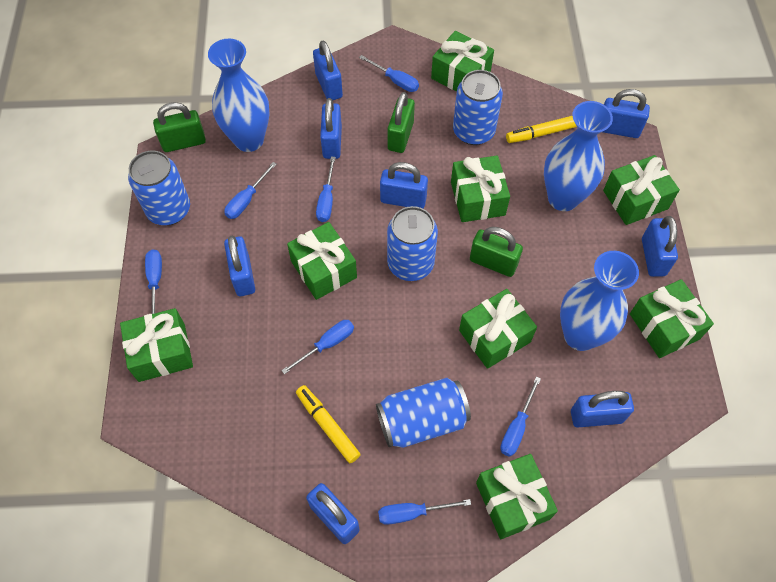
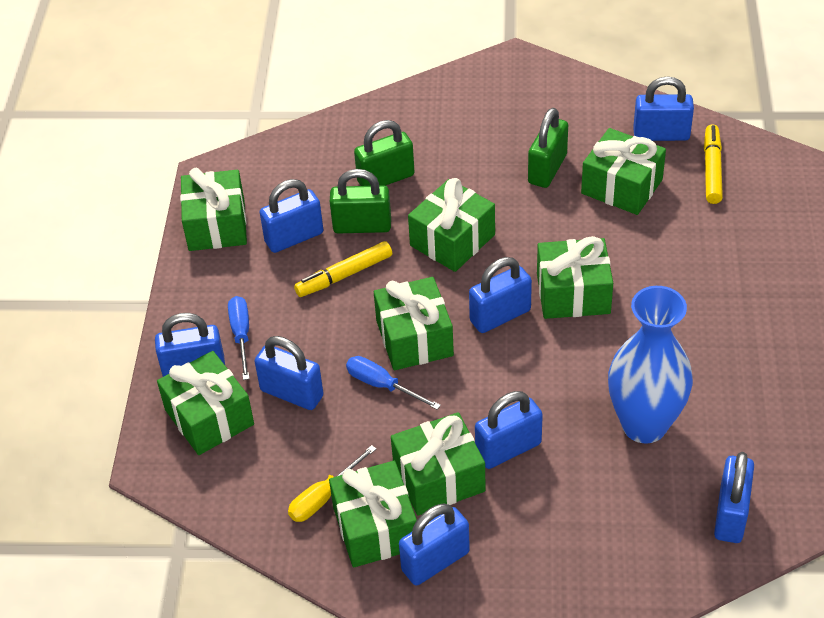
blue can: 4 -> 0
blue screwdriver: 7 -> 2
blue vase: 3 -> 1
yellow screwdriver: 0 -> 1

